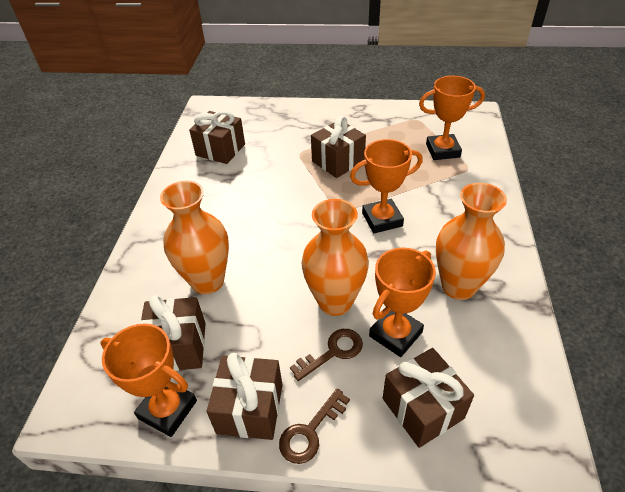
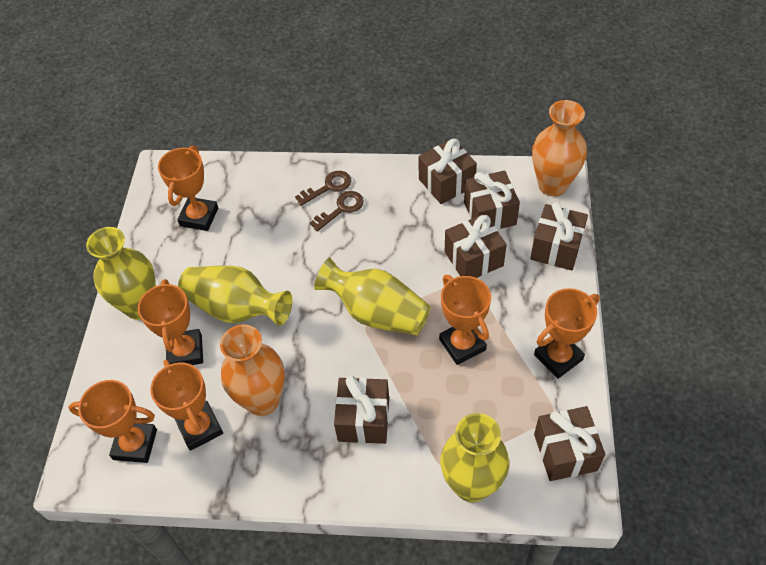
brown gift: 5 -> 6
orange trophy: 4 -> 6
orange vase: 3 -> 2
yellow vase: 0 -> 4

